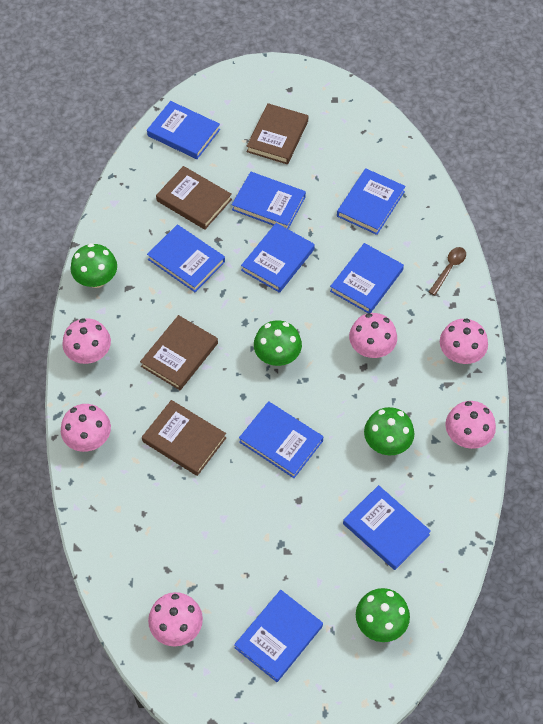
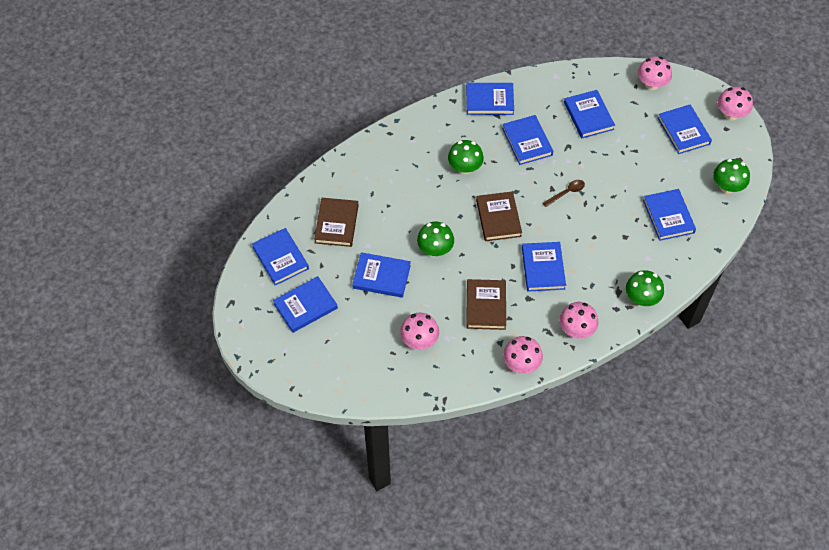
brown book: 4 -> 3
pink mushroom: 6 -> 5

